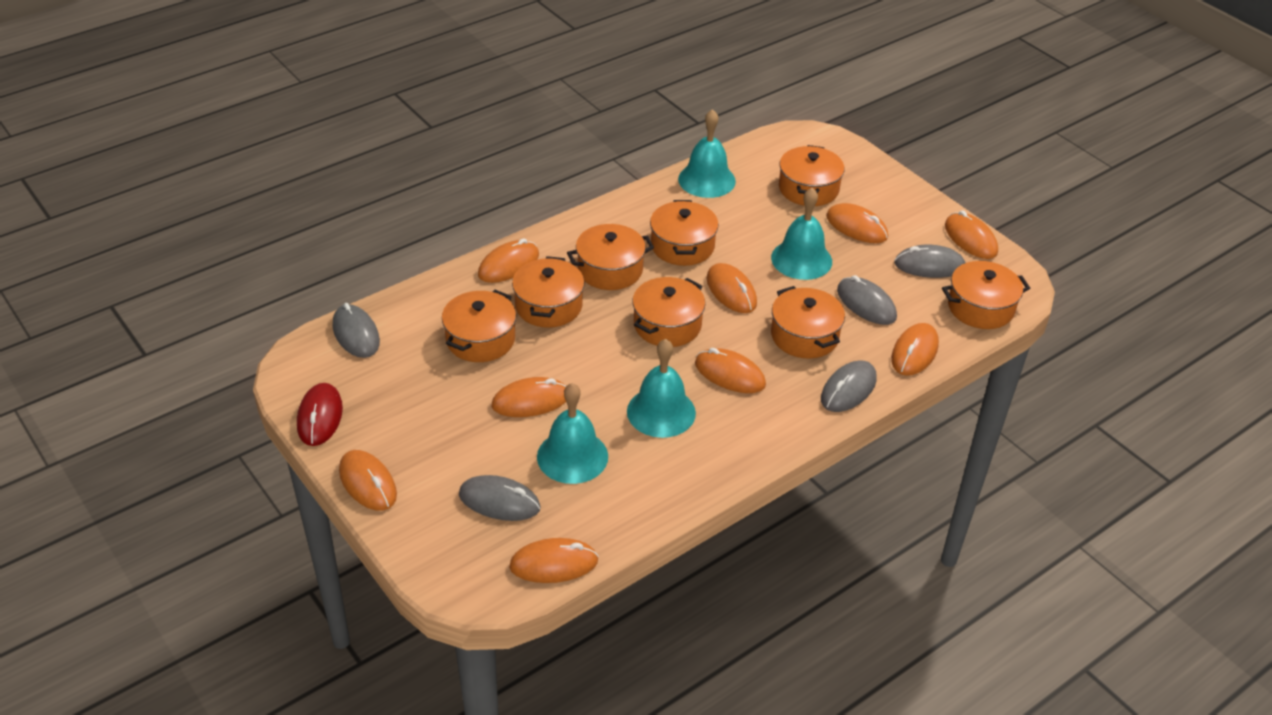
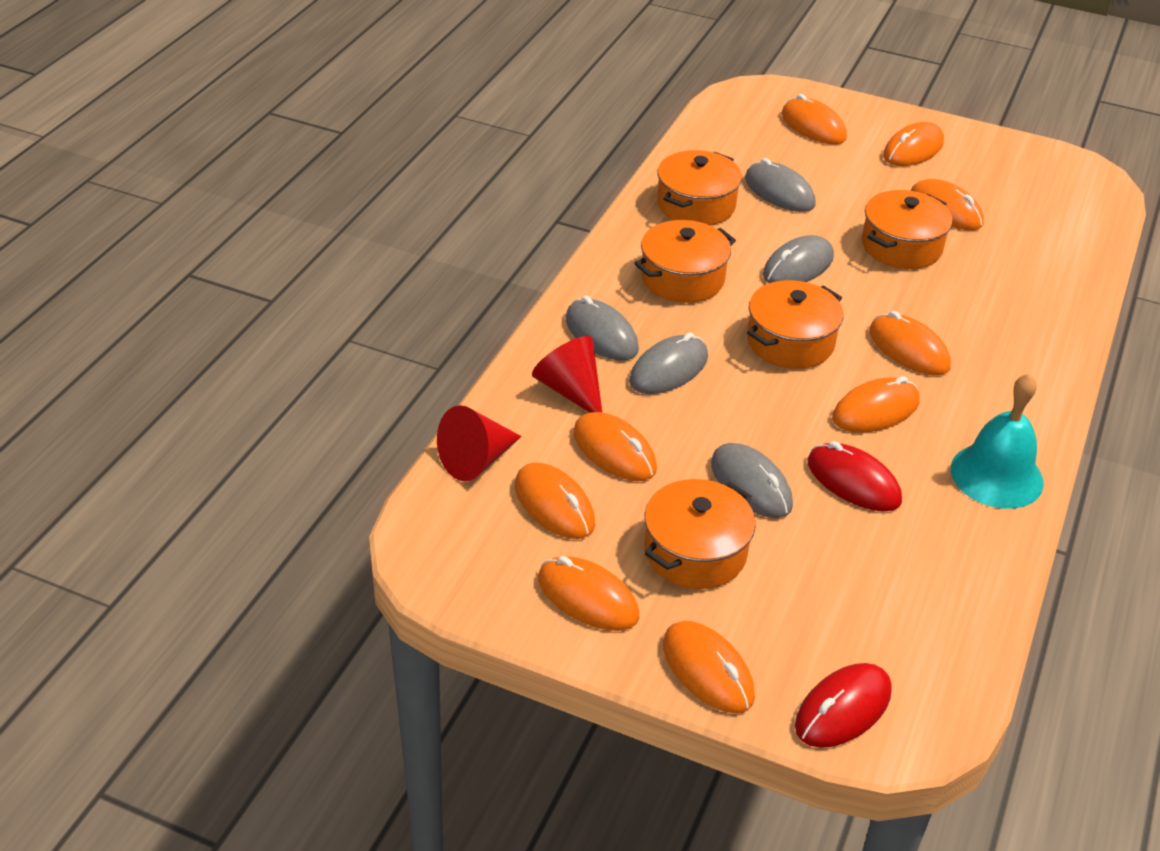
orange pot: 8 -> 5
red cone: 0 -> 2
red mouse: 1 -> 2
turquoise bell: 4 -> 1

